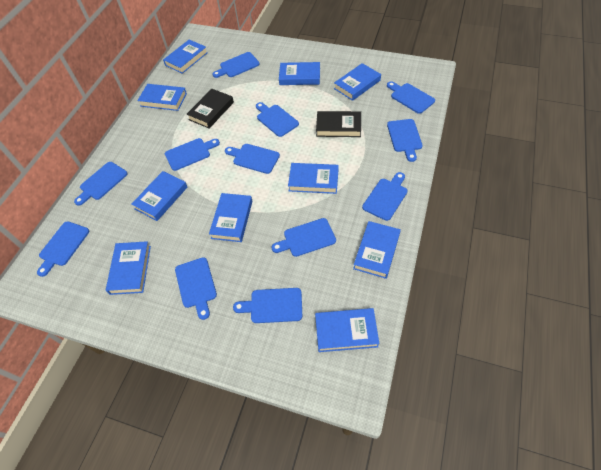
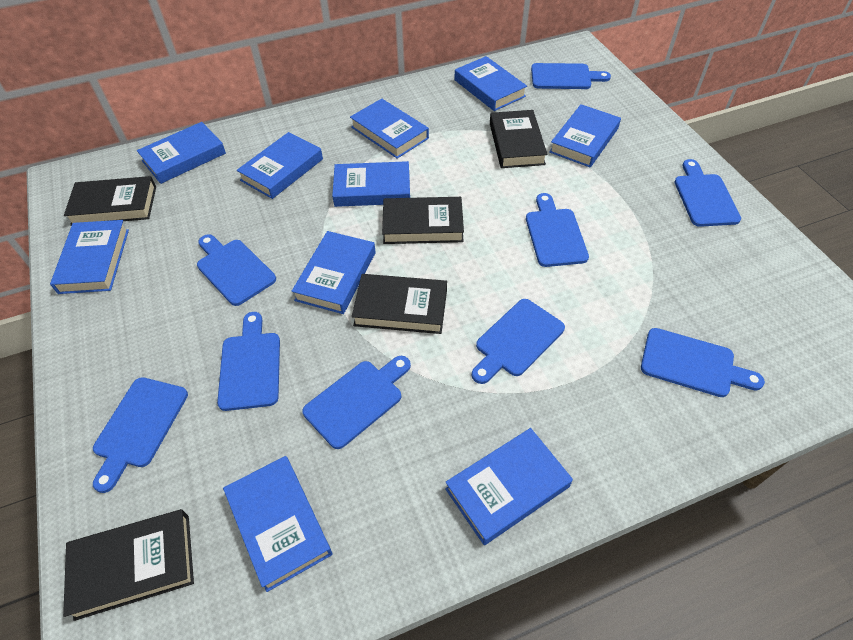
black book: 2 -> 5
blue cutting board: 12 -> 9

